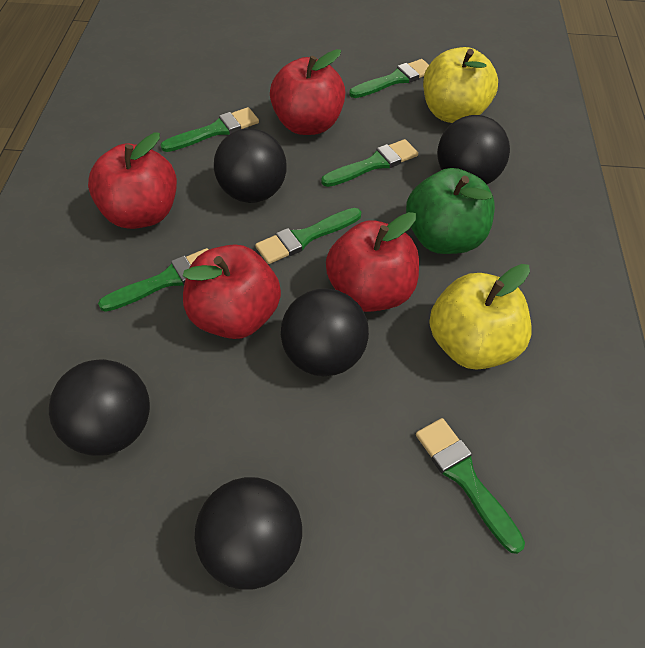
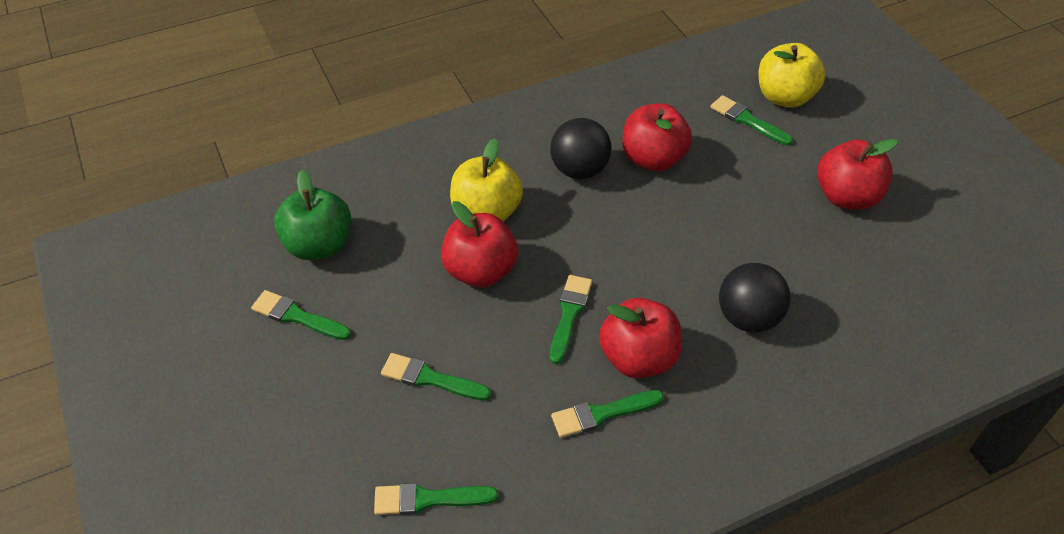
black ball: 5 -> 2

